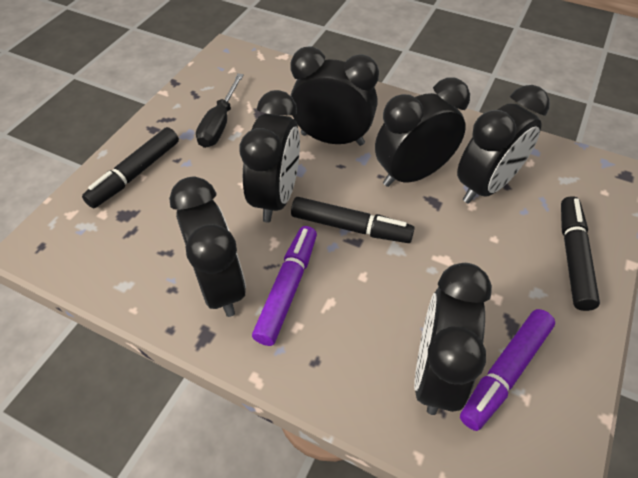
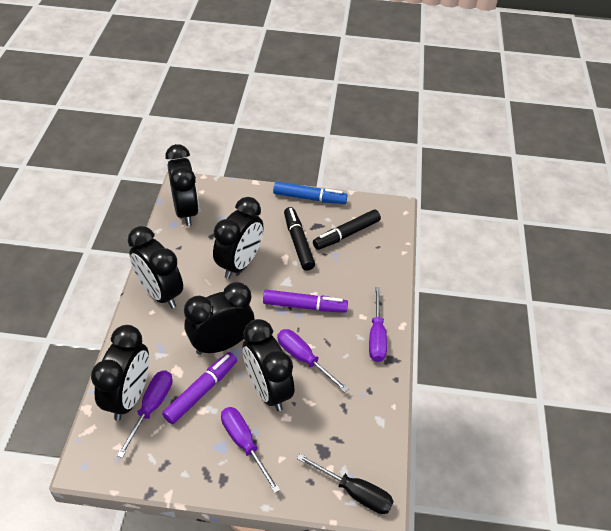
black marker: 3 -> 2
blue marker: 0 -> 1
purple screwdriver: 0 -> 4

